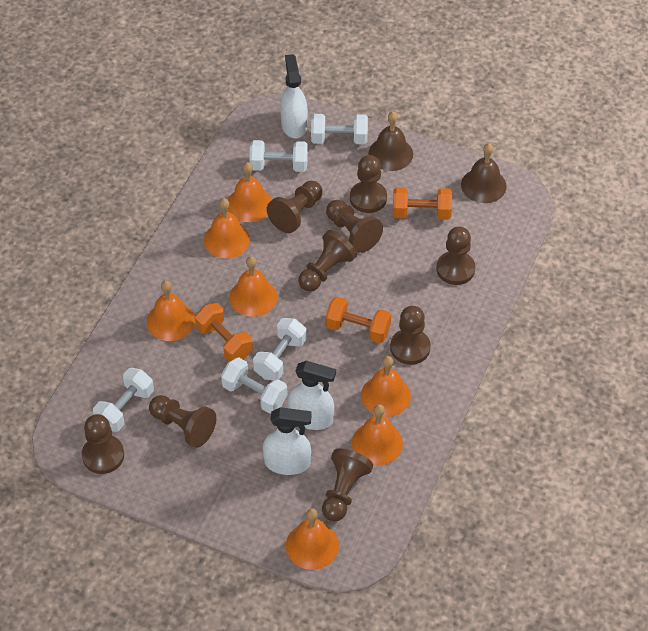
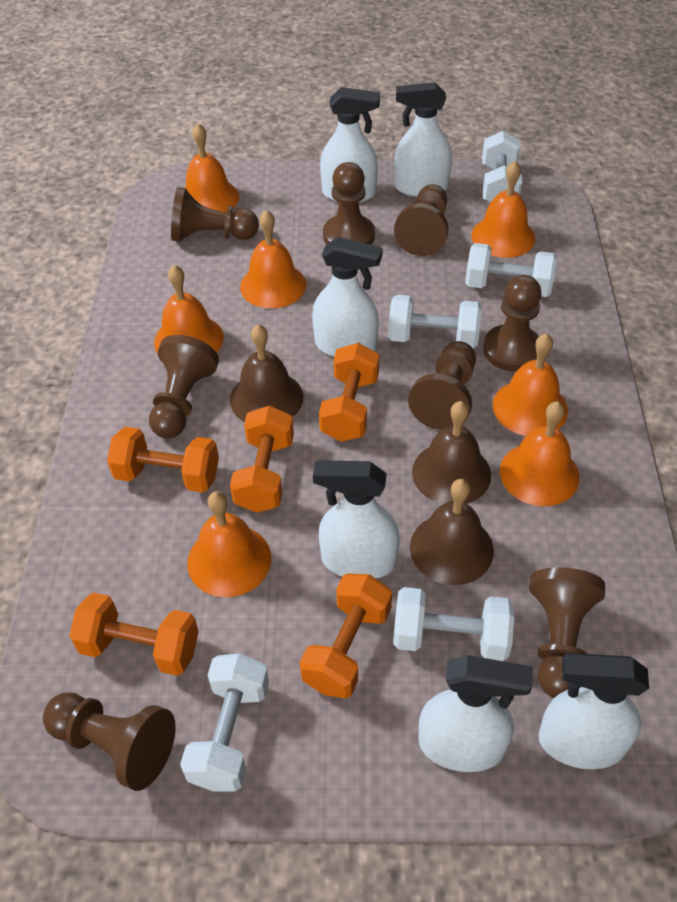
brown bell: 2 -> 3
brown pawn: 9 -> 8
orange dumbbell: 3 -> 5
white spray bottle: 3 -> 6

